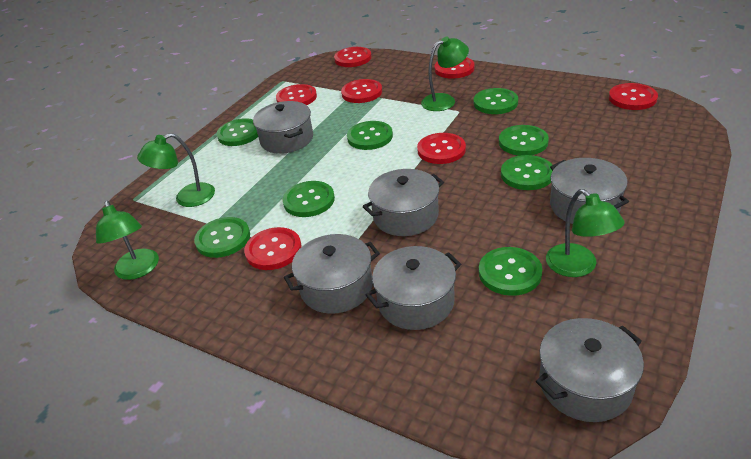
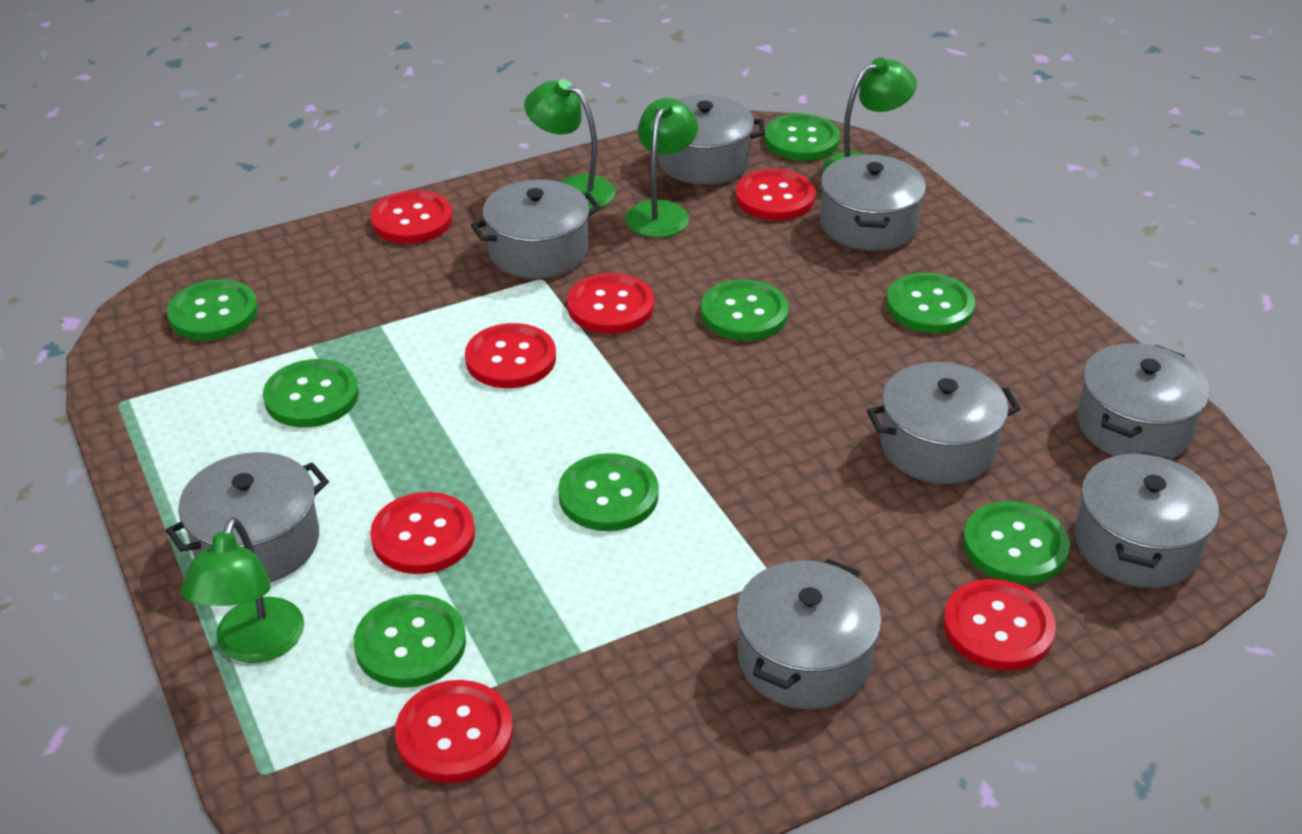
grey pot: 6 -> 8

